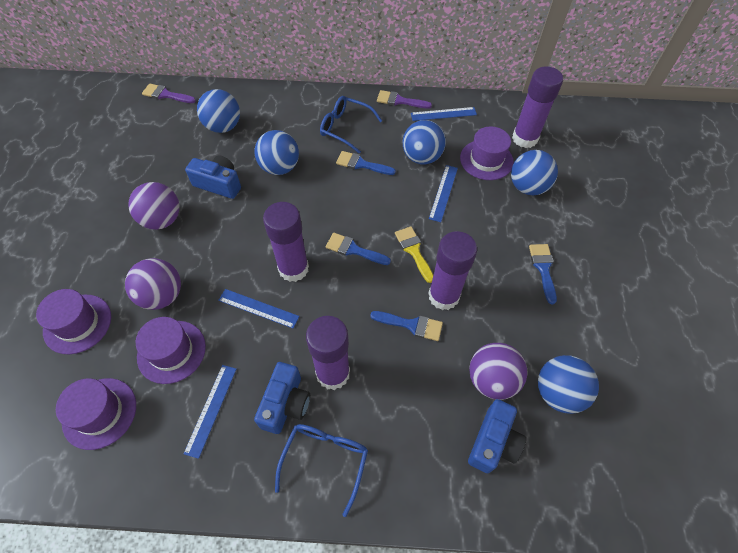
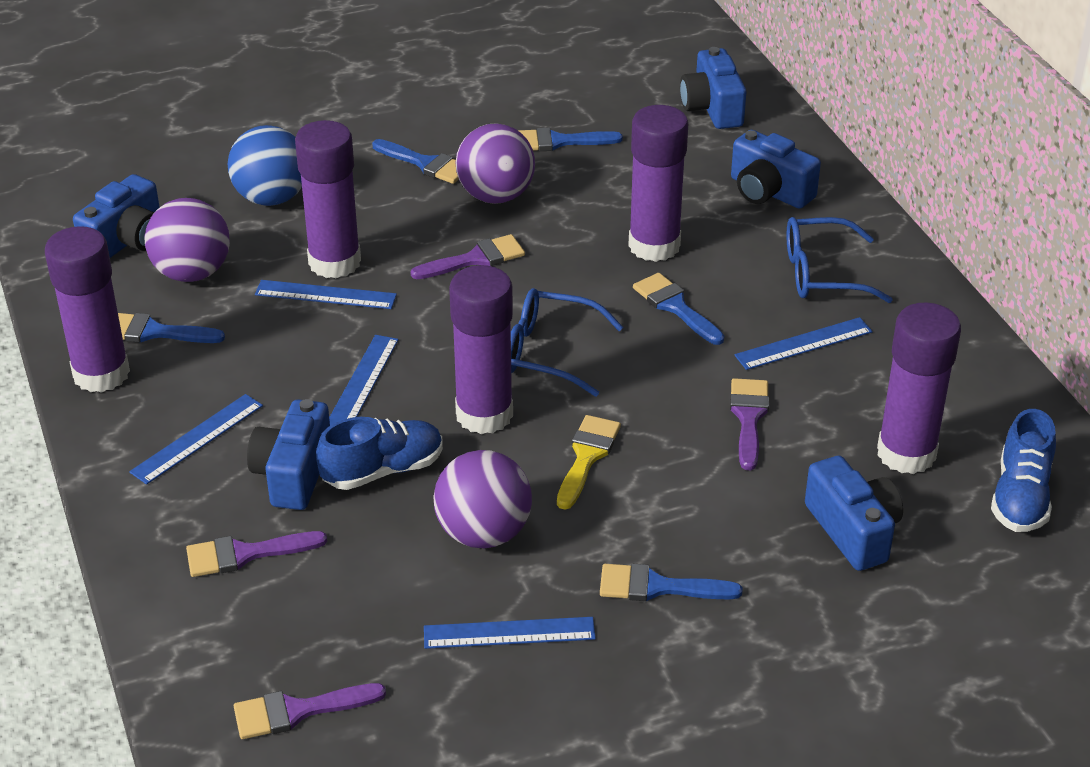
blue ball: 5 -> 1
blue brush: 4 -> 5
blue camera: 3 -> 5
blue ruler: 4 -> 5
blue shoe: 0 -> 2
purple brush: 2 -> 4
purple glue stick: 4 -> 5
purple hat: 4 -> 0

